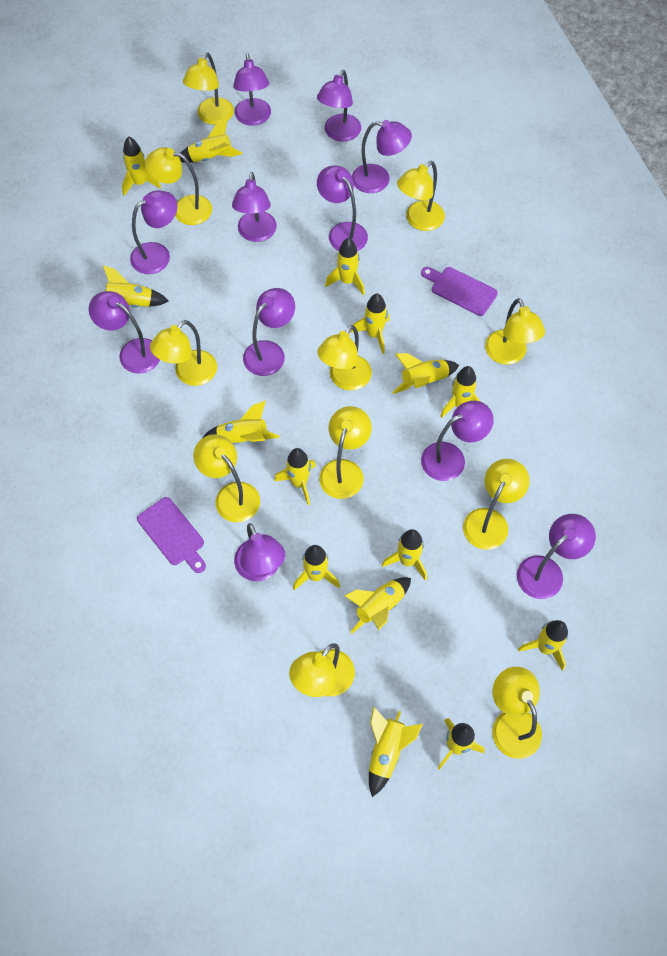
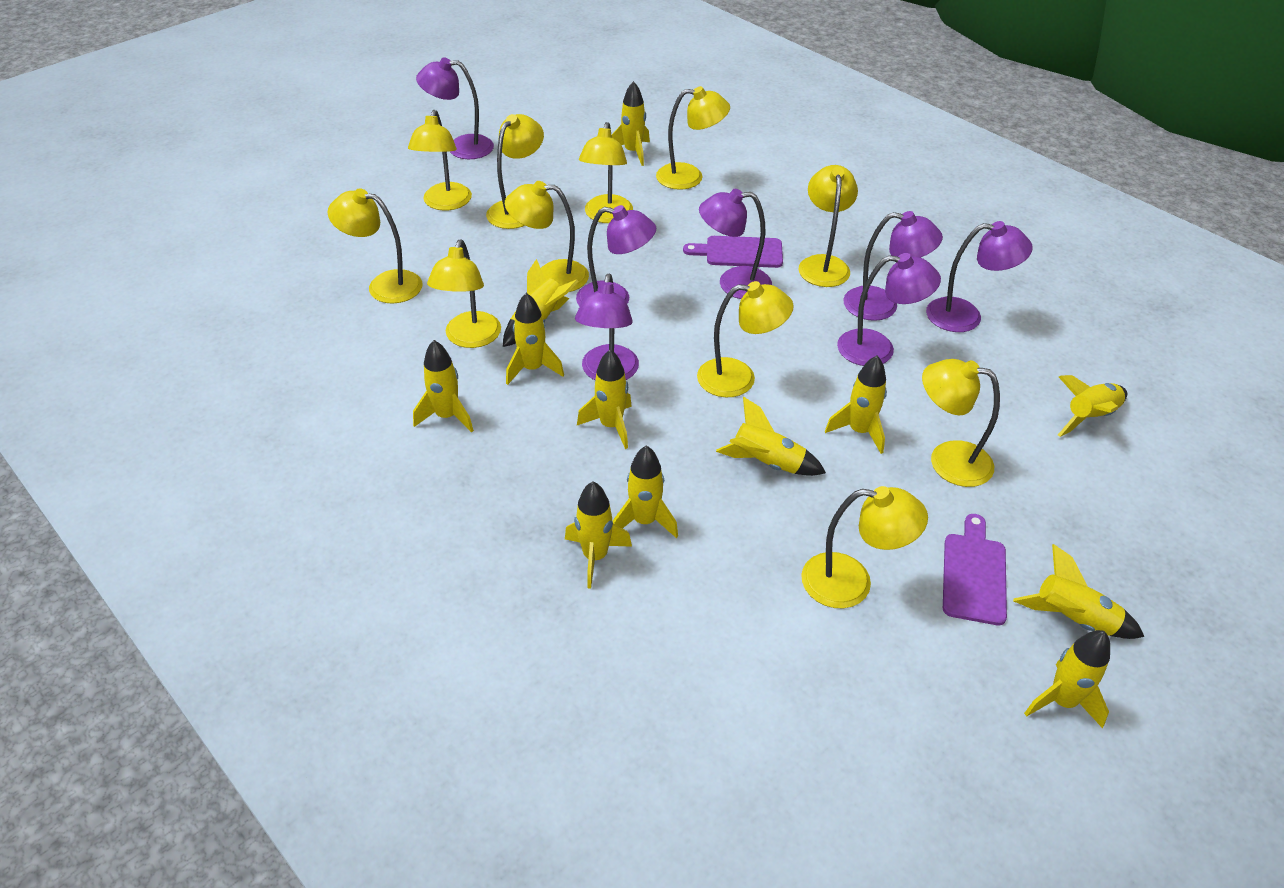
purple lamp: 11 -> 7
yellow rocket: 15 -> 12

